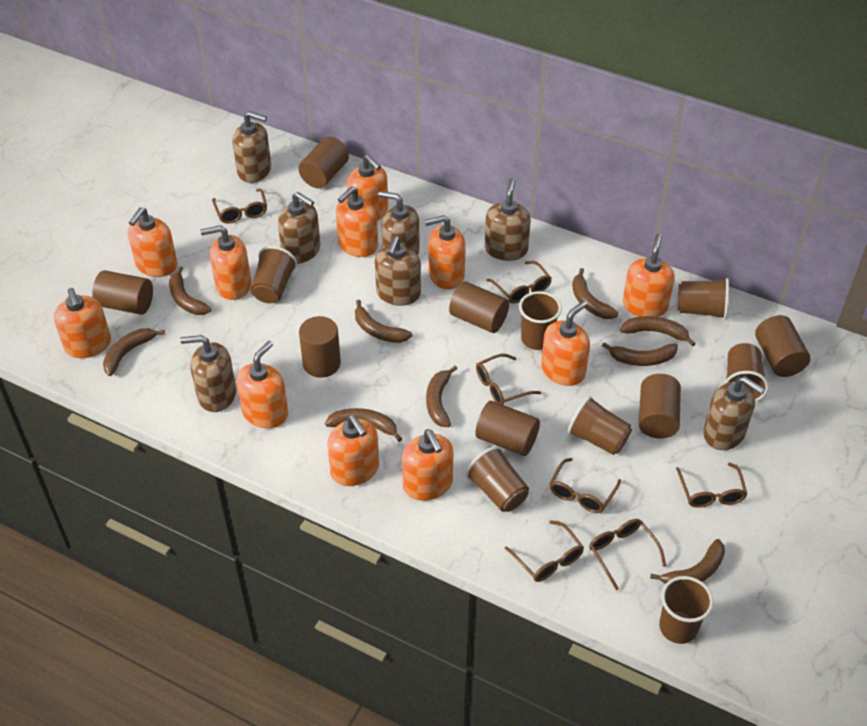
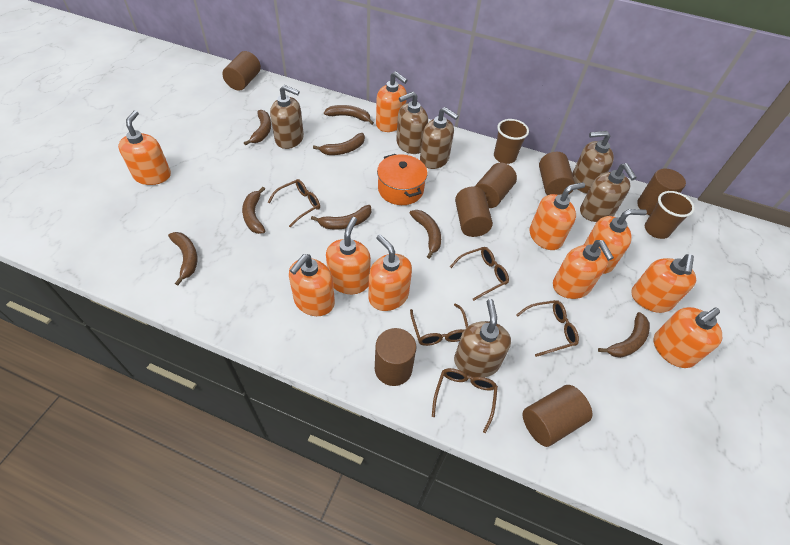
brown banana: 9 -> 8
brown cup: 7 -> 2
brown glasses: 7 -> 5
brown soap dispenser: 7 -> 6
orange pot: 0 -> 1
orange soap dispenser: 11 -> 10

